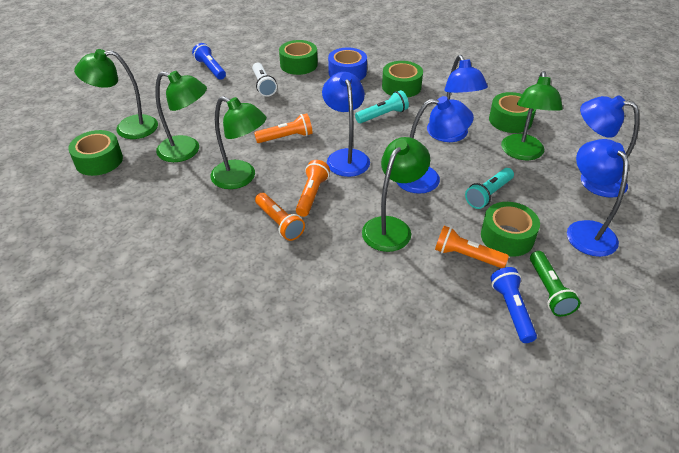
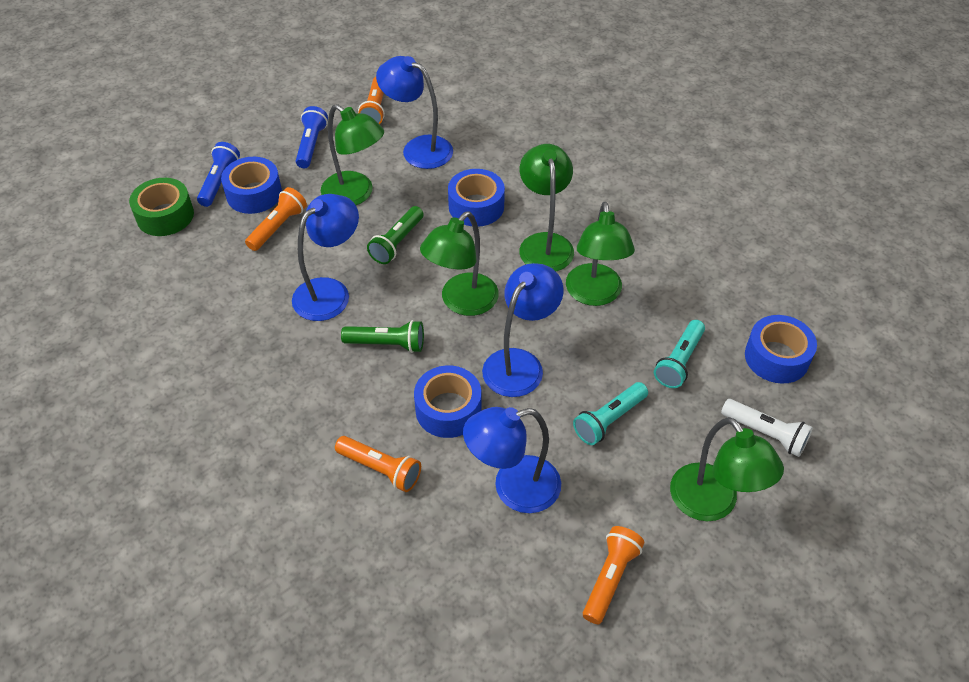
blue lamp: 5 -> 4
blue tape: 1 -> 4
green flashlight: 1 -> 2
green tape: 5 -> 1

